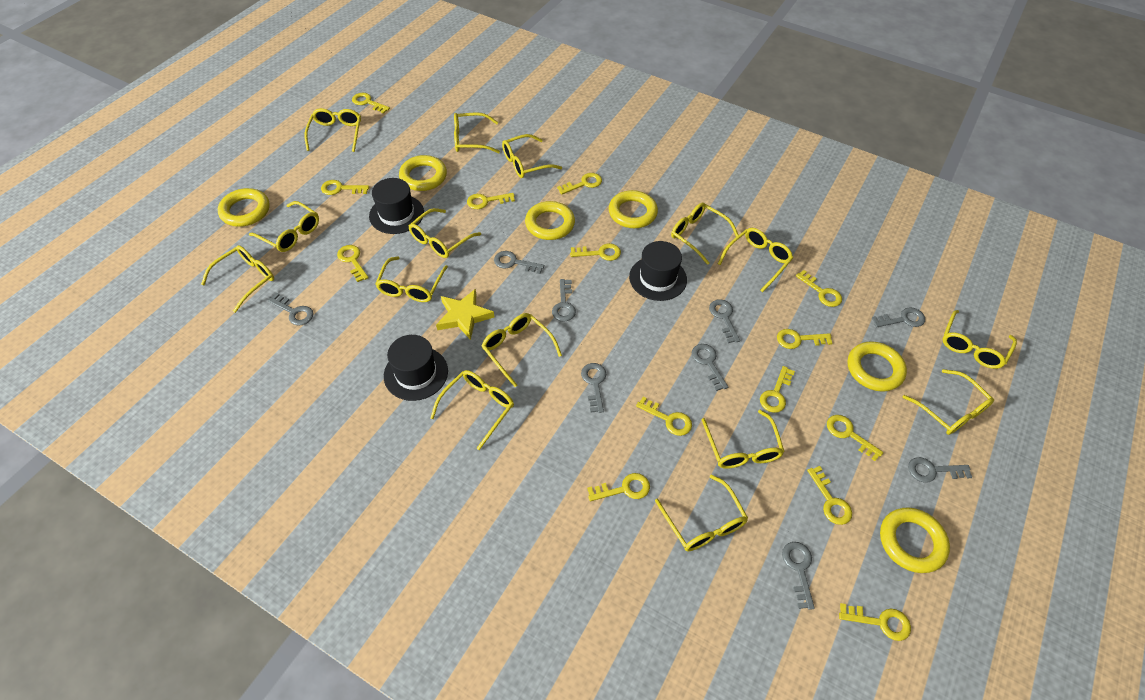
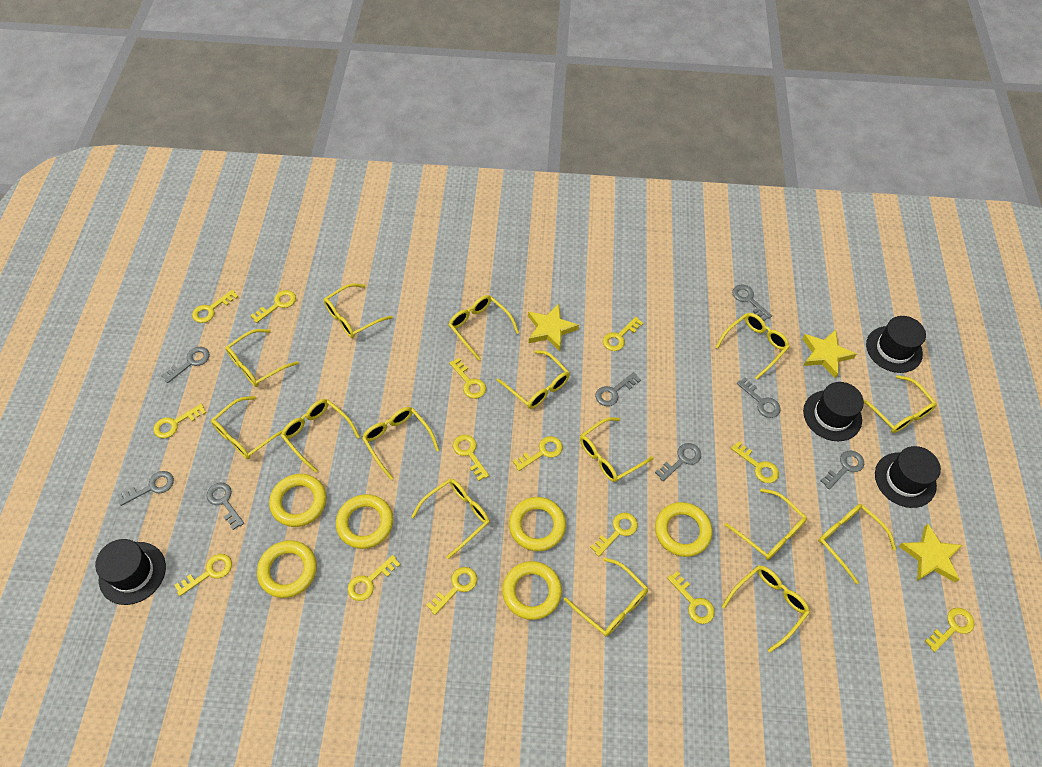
black hat: 3 -> 4
grey key: 9 -> 8
yellow star: 1 -> 3

